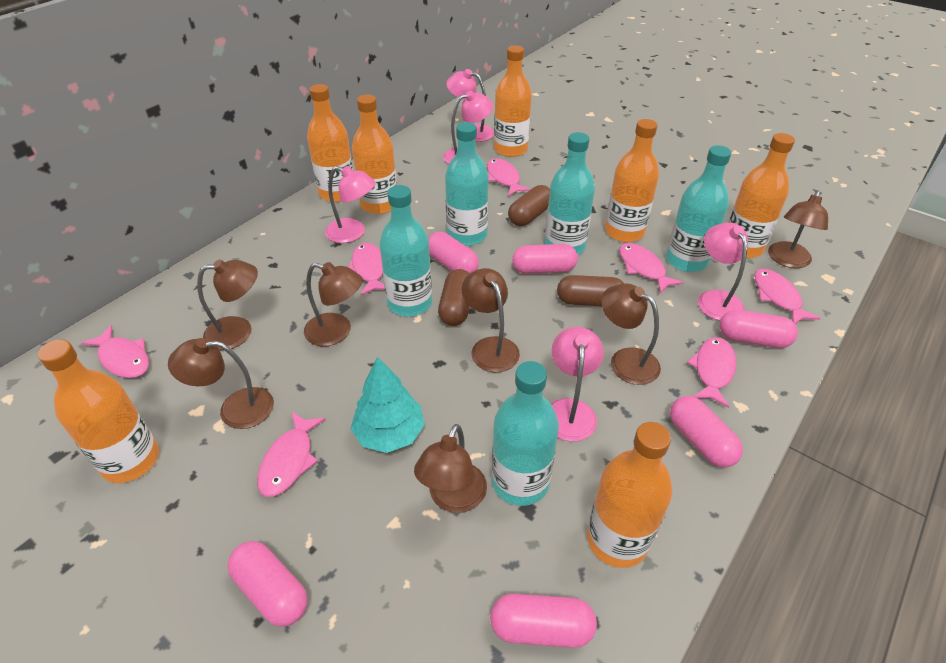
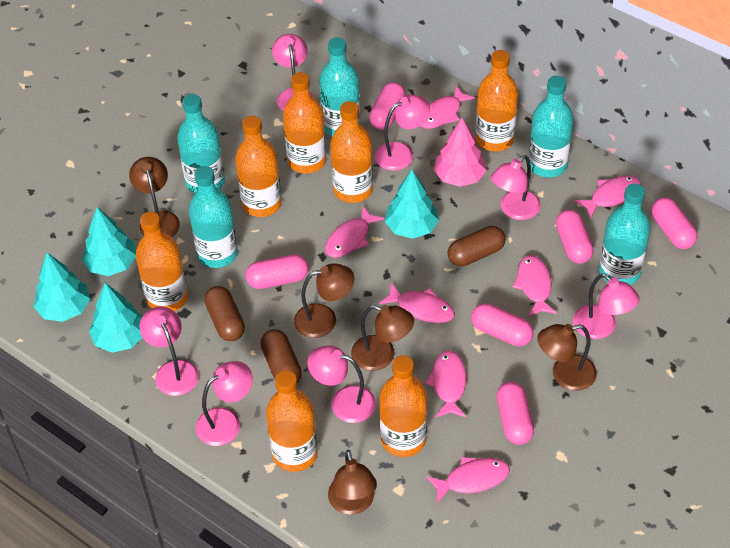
brown lamp: 7 -> 5
pink lamp: 5 -> 7
pink tree: 0 -> 1
turquoise tree: 1 -> 4

